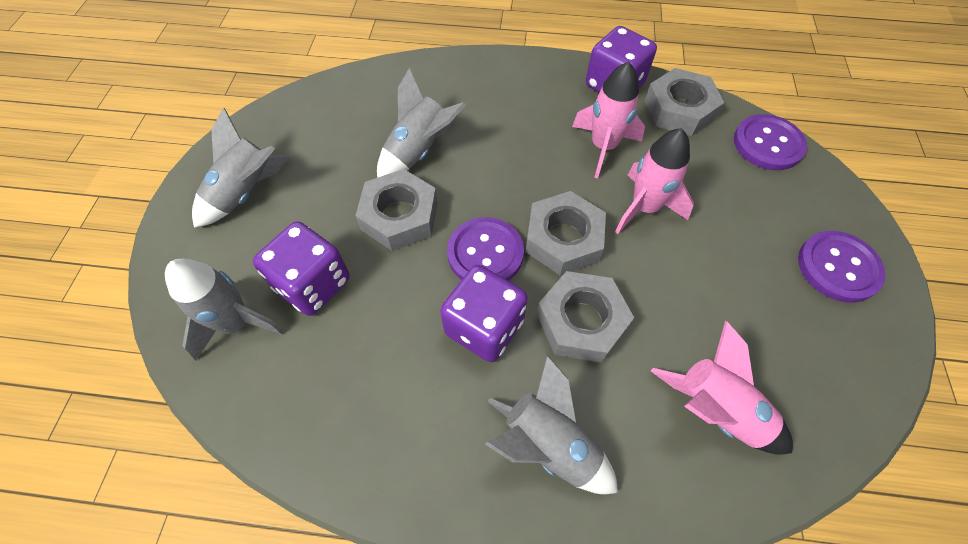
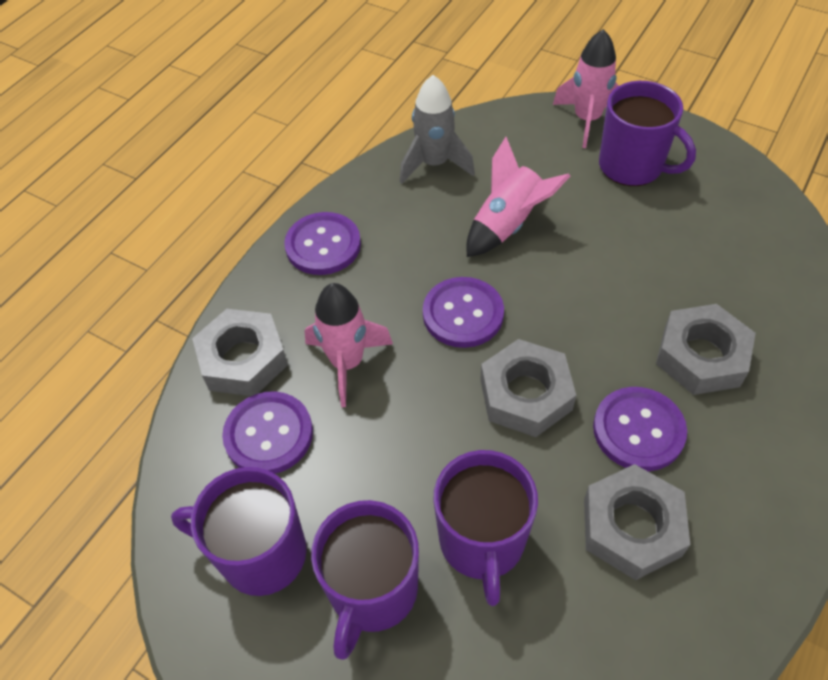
grey rocket: 4 -> 1
purple button: 3 -> 4
purple dice: 3 -> 0
purple mug: 0 -> 4

